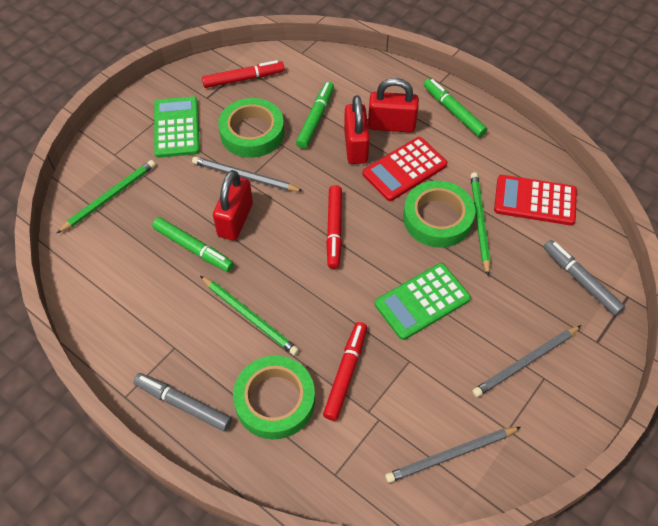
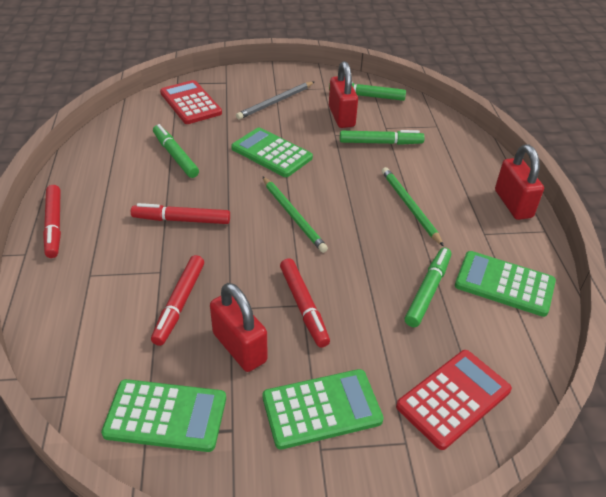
green calculator: 2 -> 4
green marker: 3 -> 4
green pencil: 3 -> 2
green tape: 3 -> 0
grey marker: 2 -> 0
grey pencil: 3 -> 1
red marker: 3 -> 4

